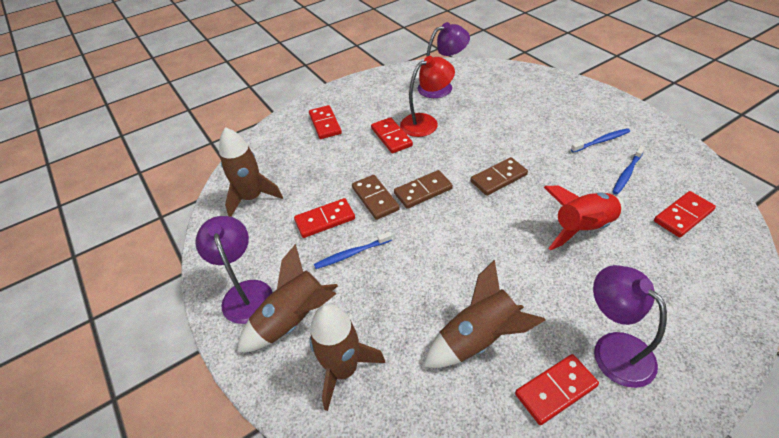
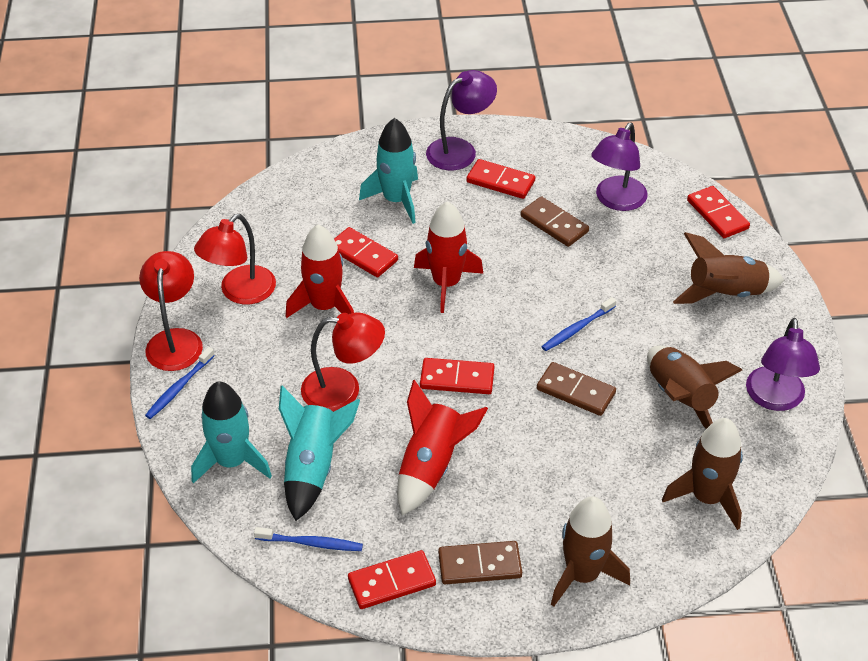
red lamp: 1 -> 3
red rocket: 1 -> 3
turquoise rocket: 0 -> 3

